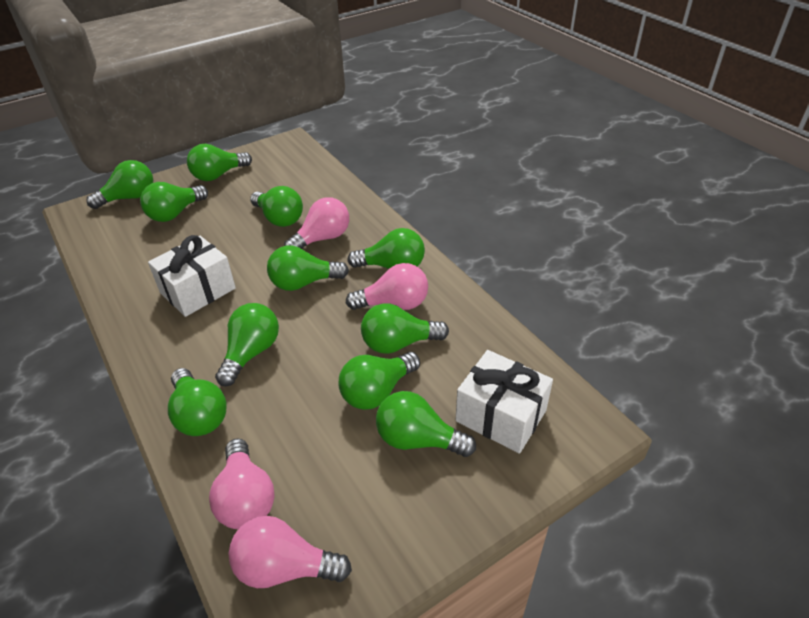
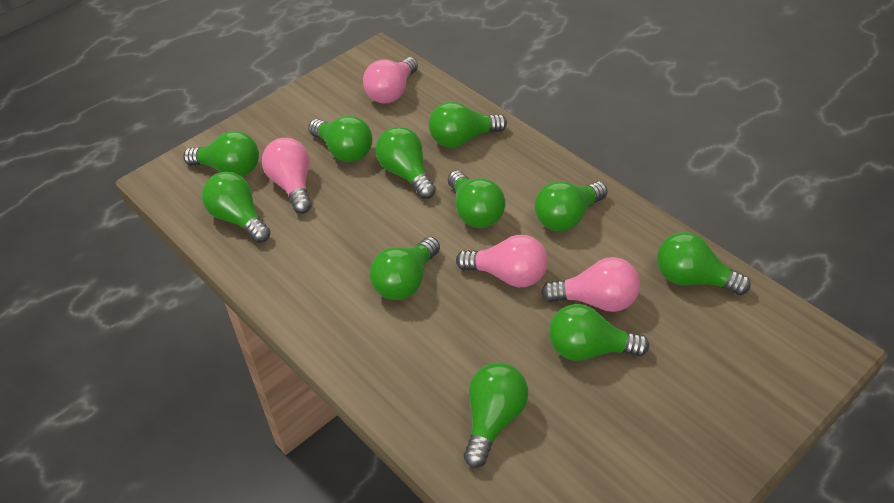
white gift: 2 -> 0

